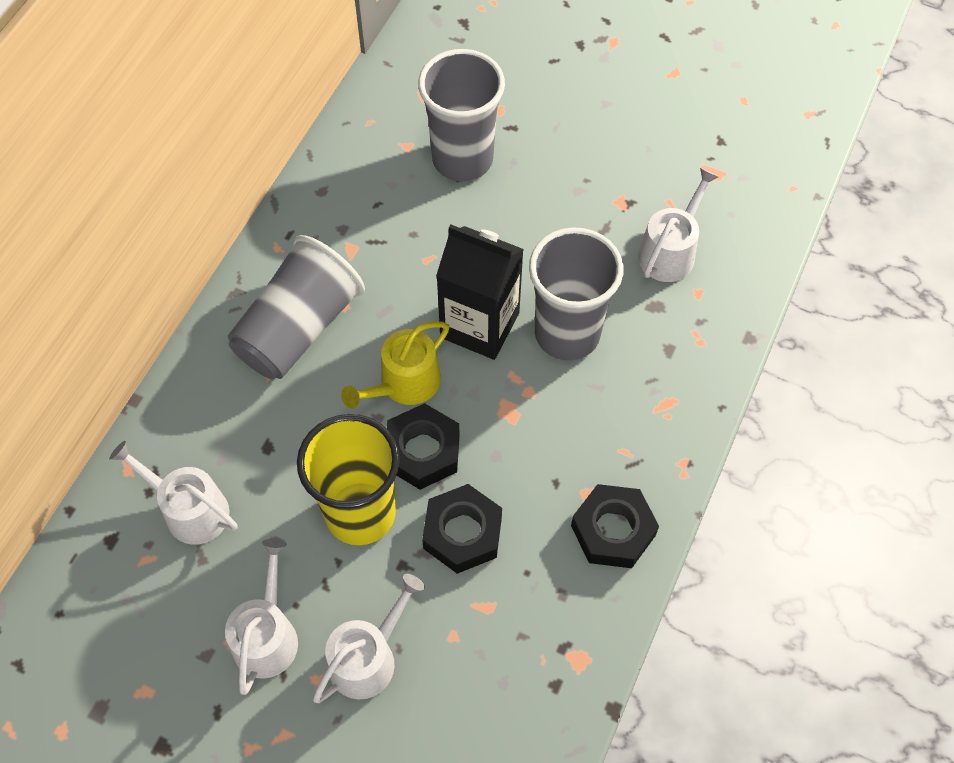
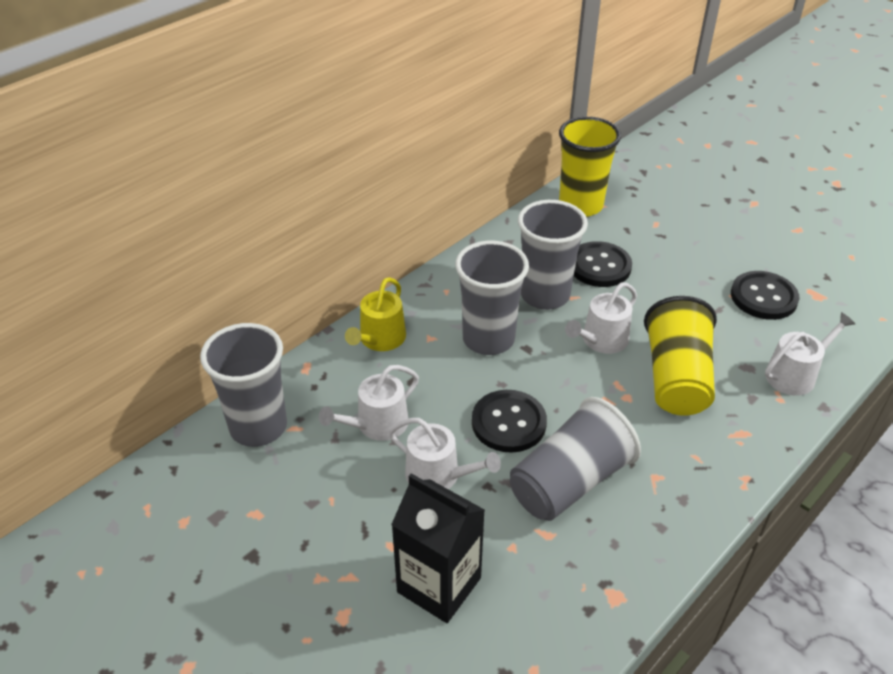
black button: 0 -> 3
black nut: 3 -> 0
grey cup: 3 -> 4
yellow cup: 1 -> 2

